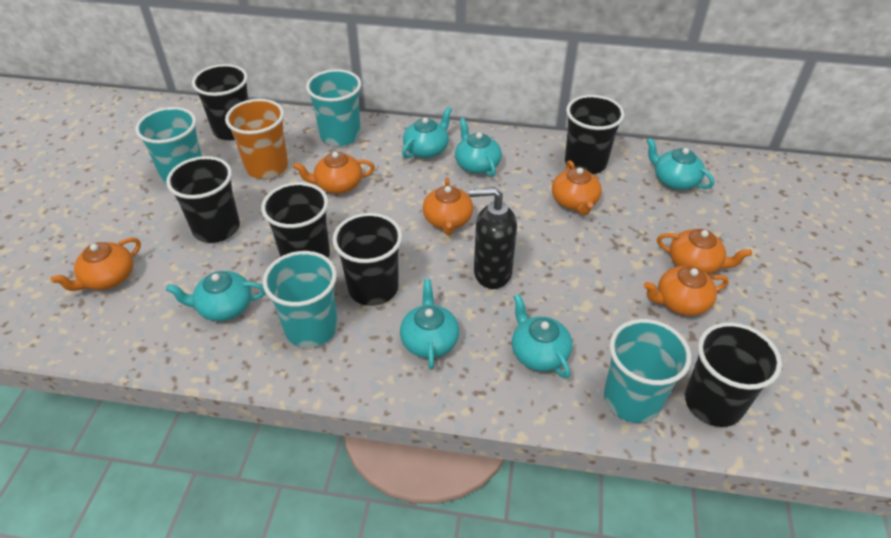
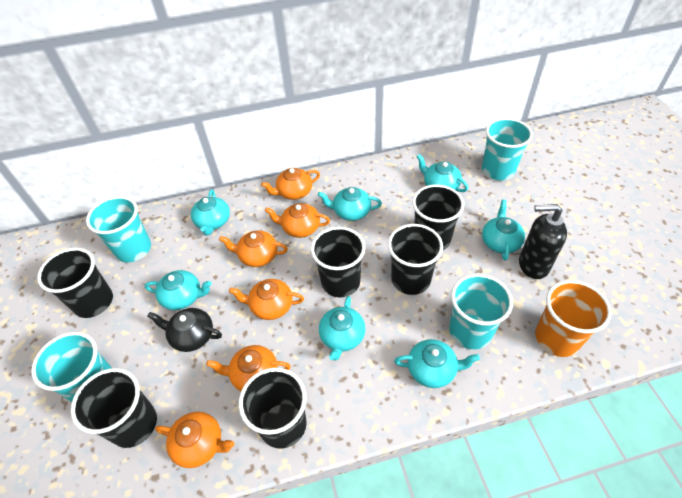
black teapot: 0 -> 1
turquoise teapot: 6 -> 7

